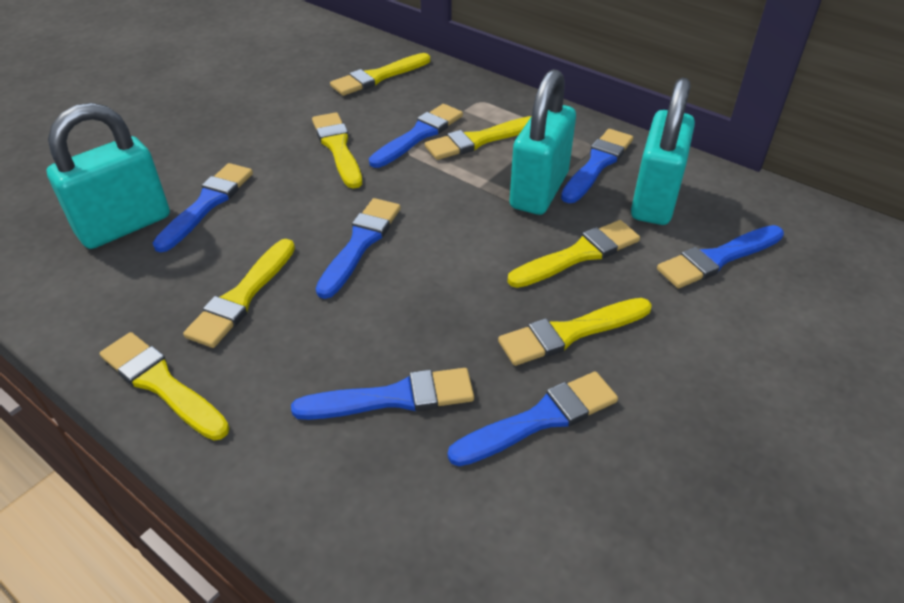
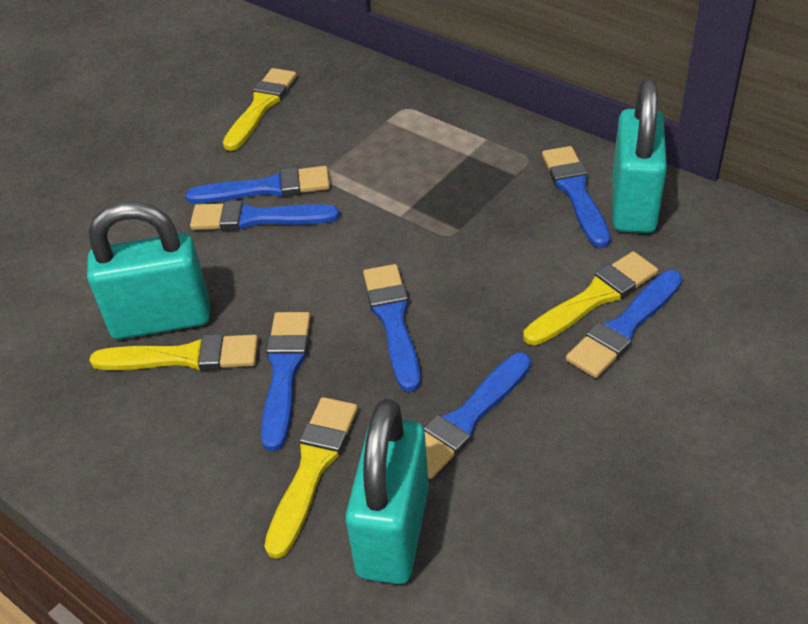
yellow brush: 7 -> 4

